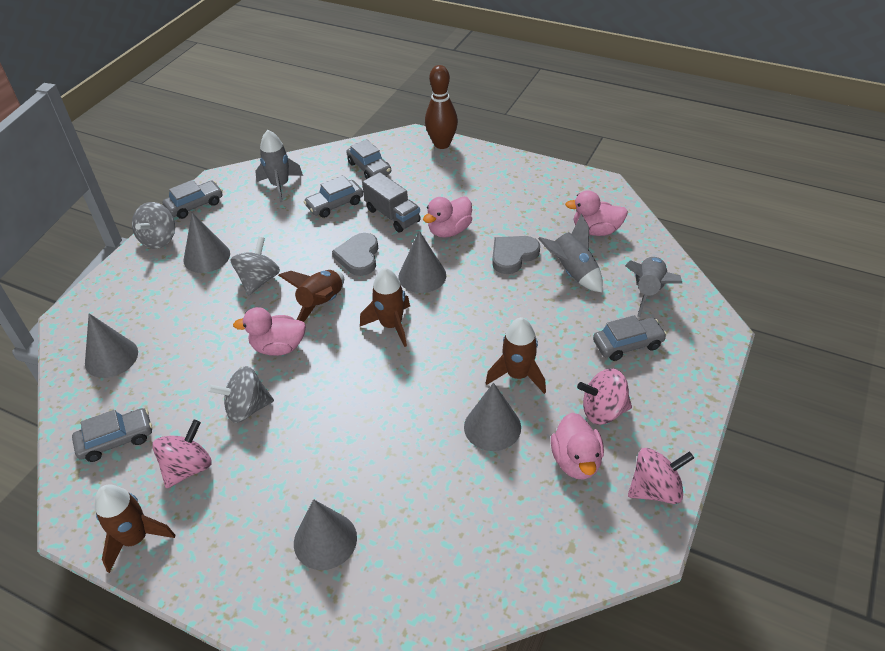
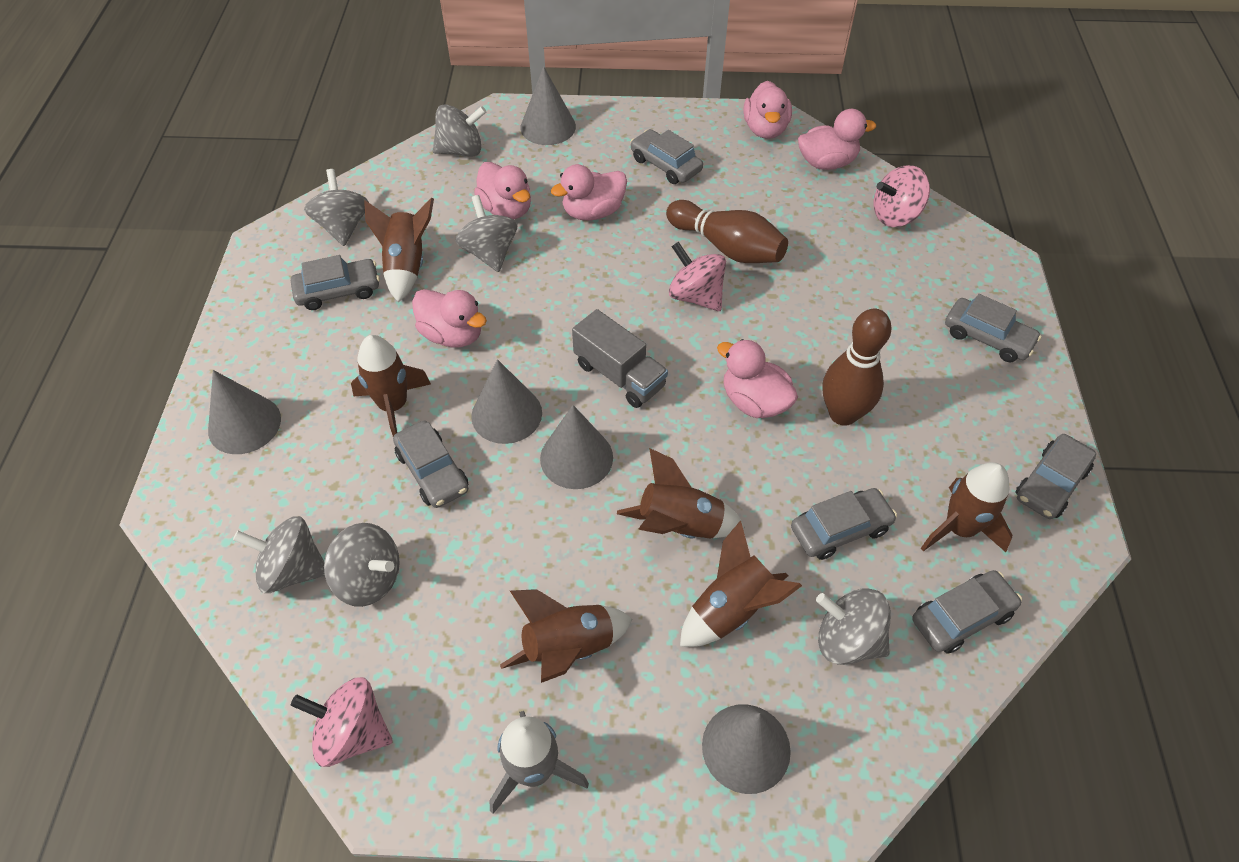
brown bowling pin: 1 -> 2
brown rocket: 4 -> 6
grey car: 5 -> 7
grey heart: 2 -> 0
grey rocket: 3 -> 1
grey spinning top: 3 -> 6
pink duck: 4 -> 6

